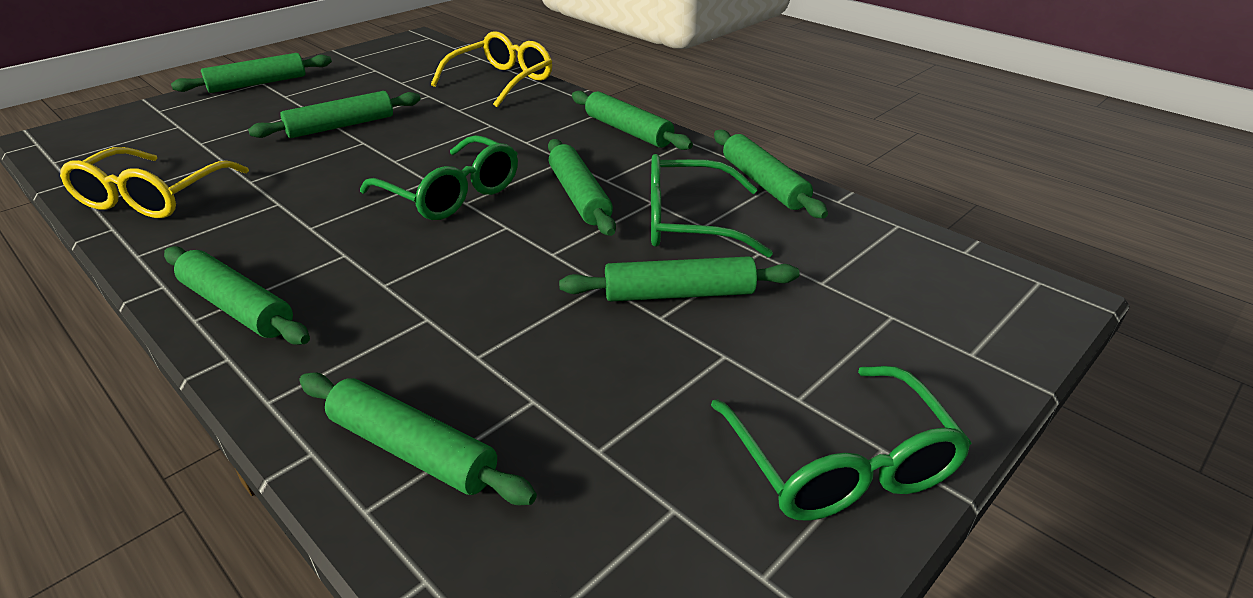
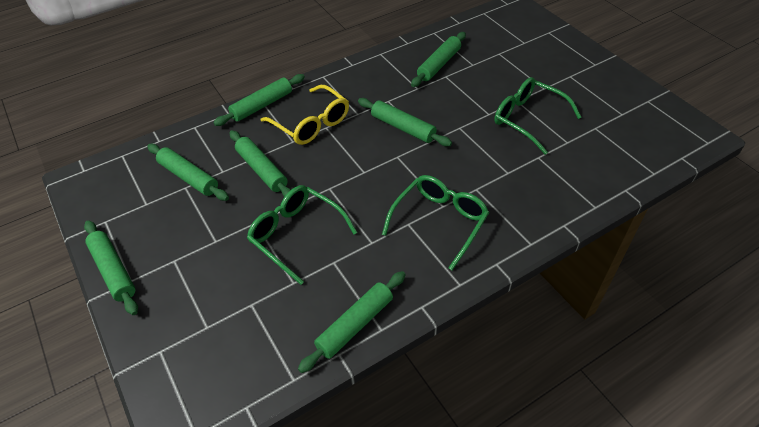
green rolling pin: 8 -> 7
yellow glasses: 2 -> 1

